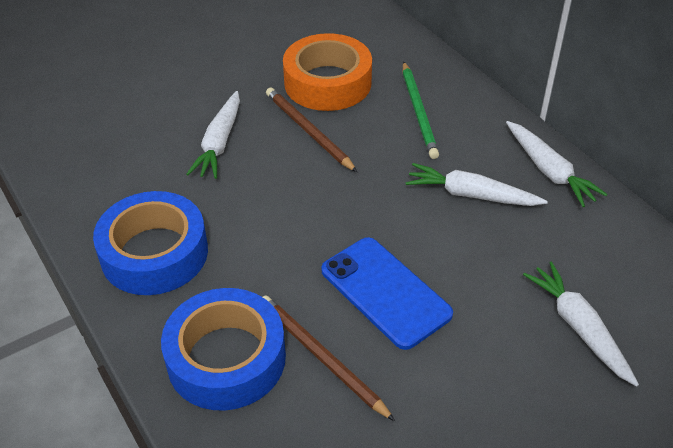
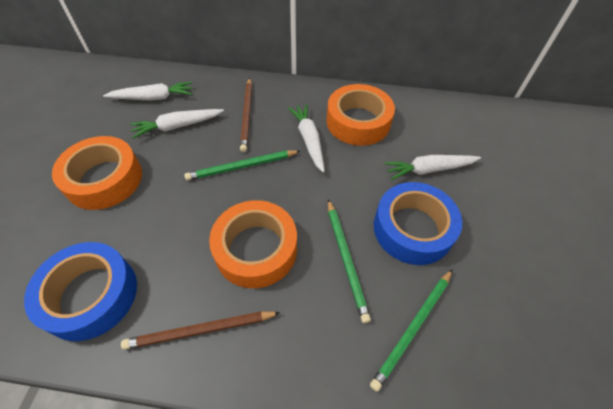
blue phone: 1 -> 0
green pencil: 1 -> 3
orange tape: 1 -> 3

